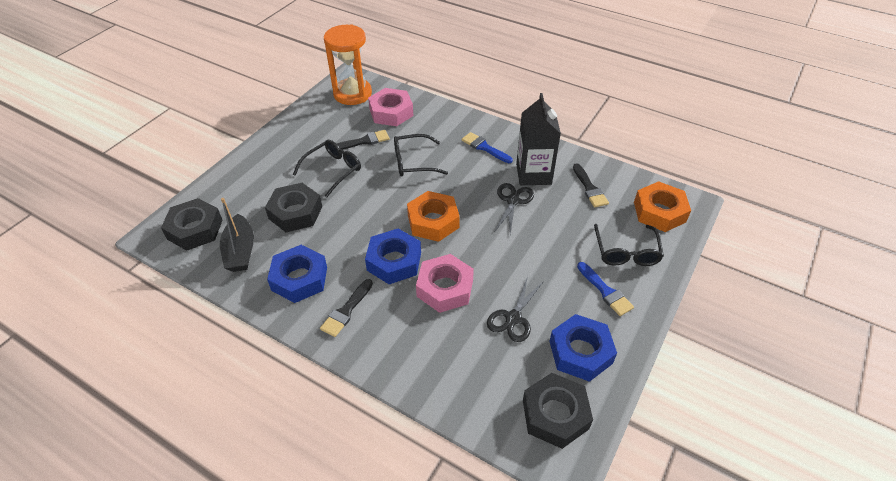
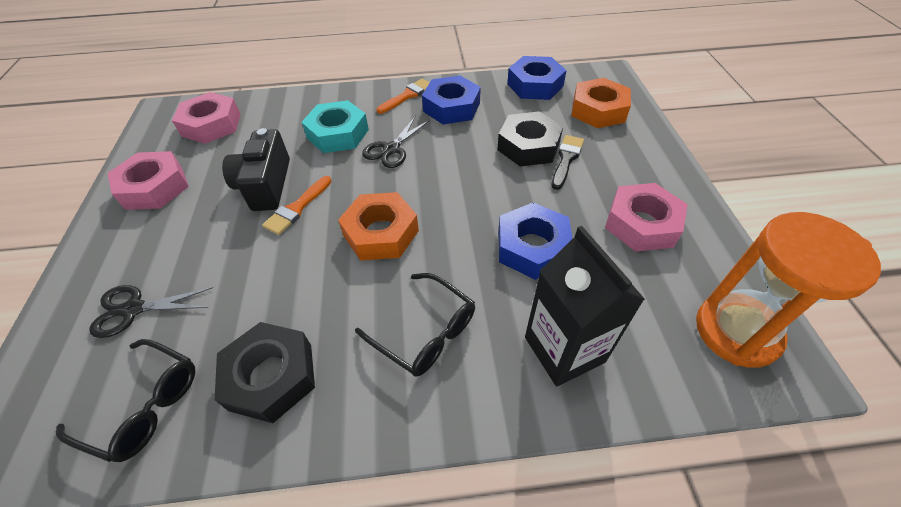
black boat: 1 -> 0
black brush: 3 -> 1
black camera: 0 -> 1
black glasses: 3 -> 2
black nut: 3 -> 2
blue brush: 2 -> 0
orange brush: 0 -> 2
pink nut: 2 -> 3
turquoise nut: 0 -> 1

